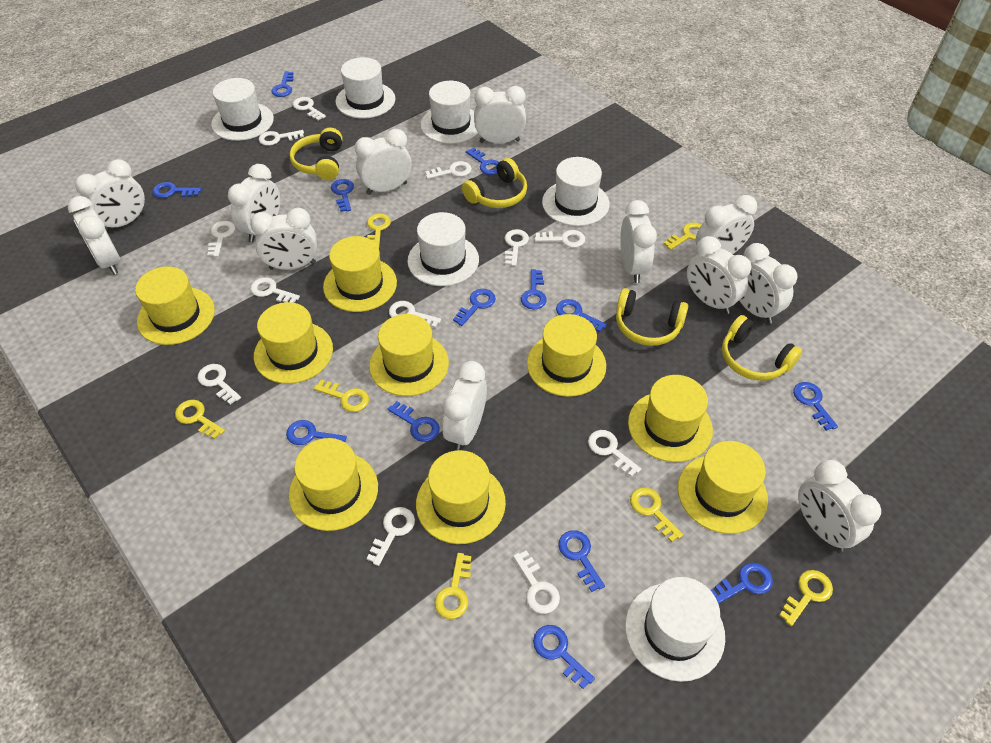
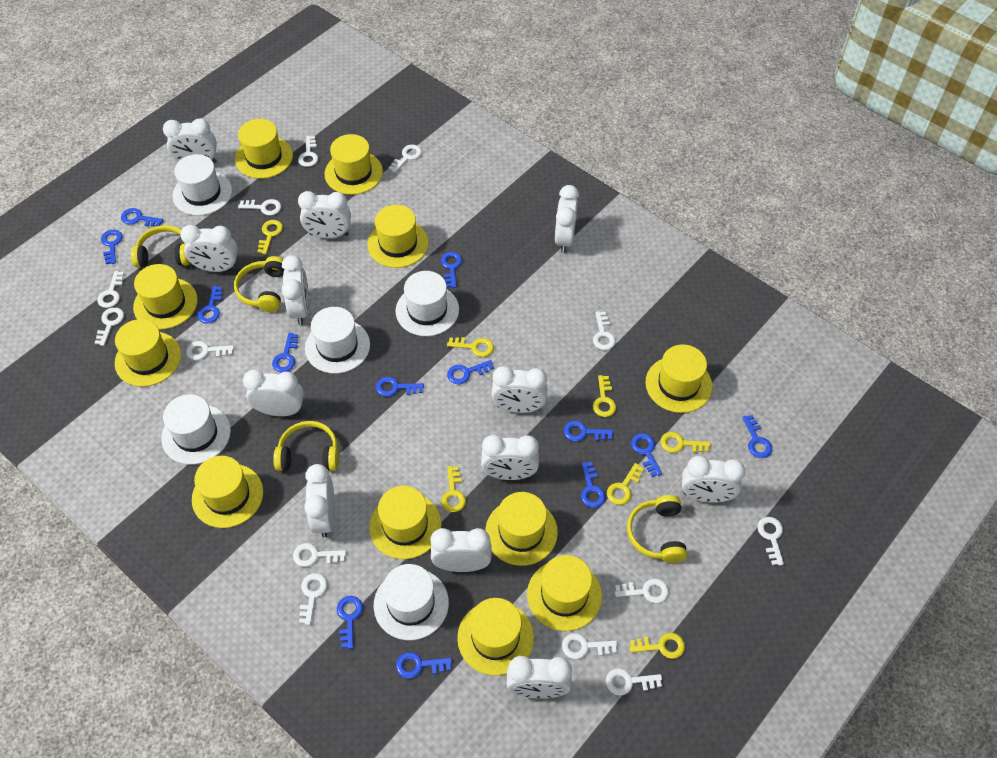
white hat: 6 -> 5
white key: 12 -> 13
yellow hat: 9 -> 11

